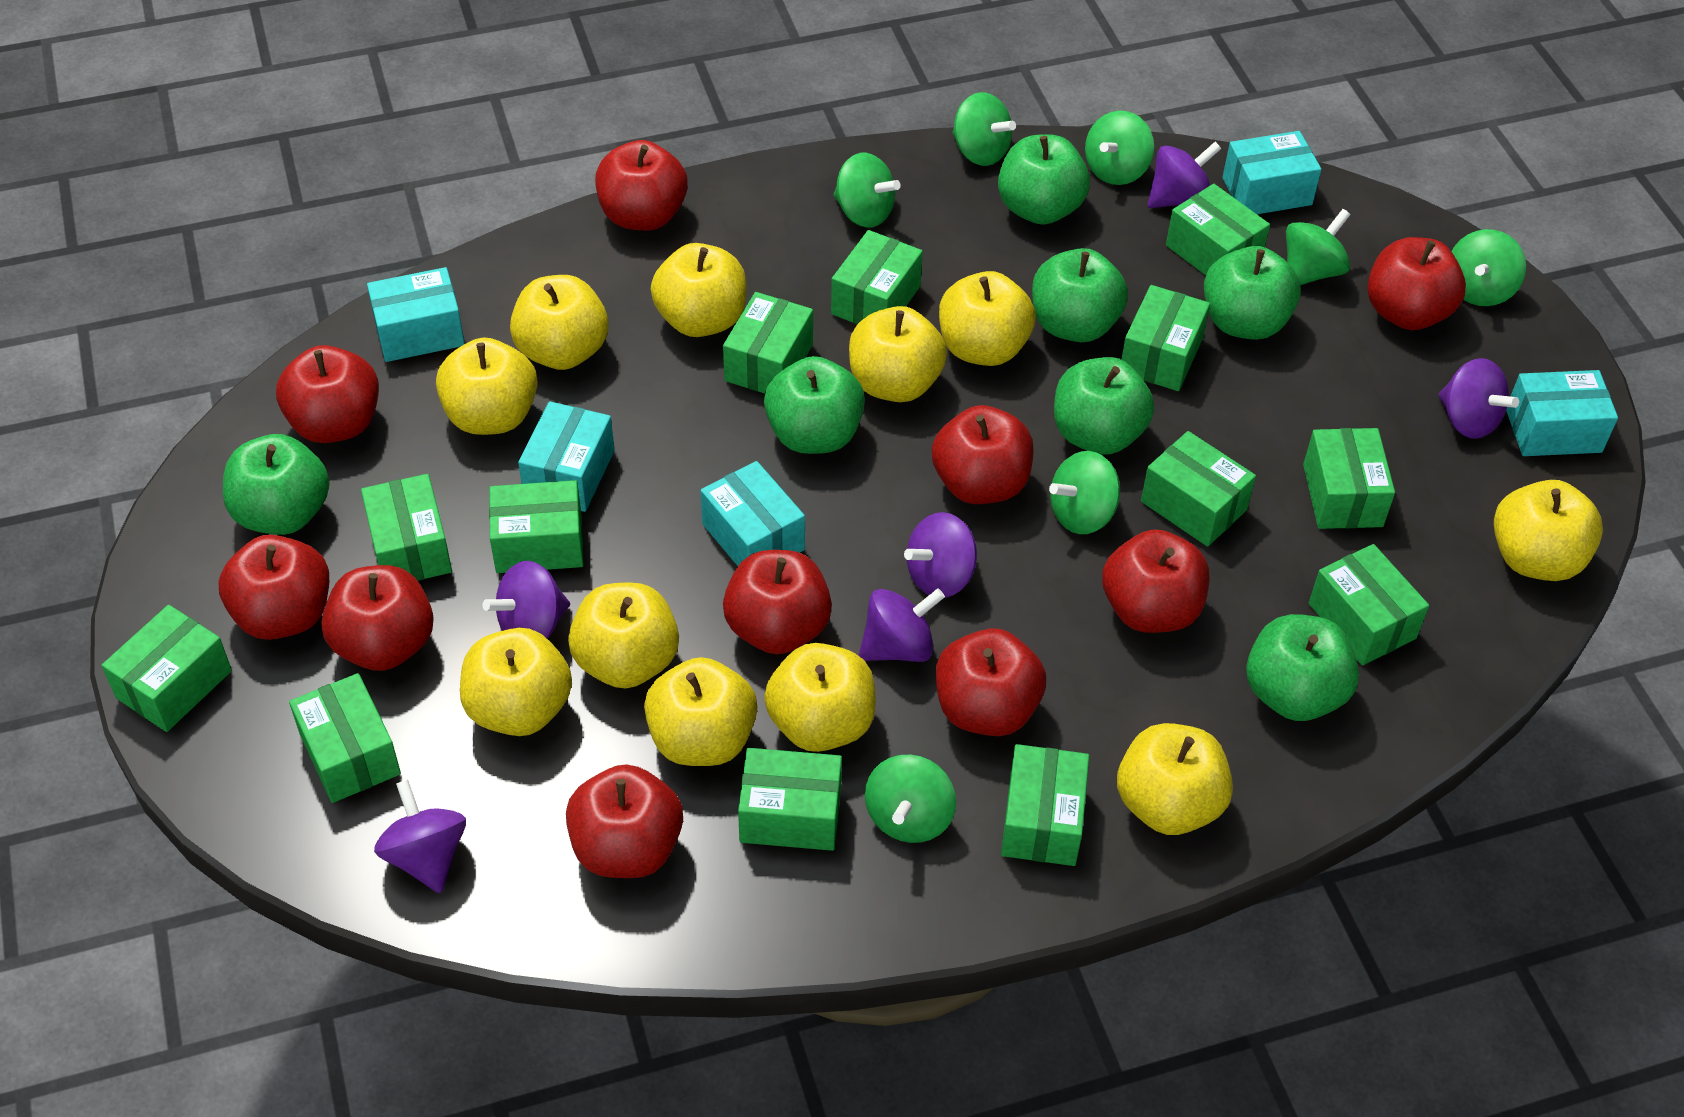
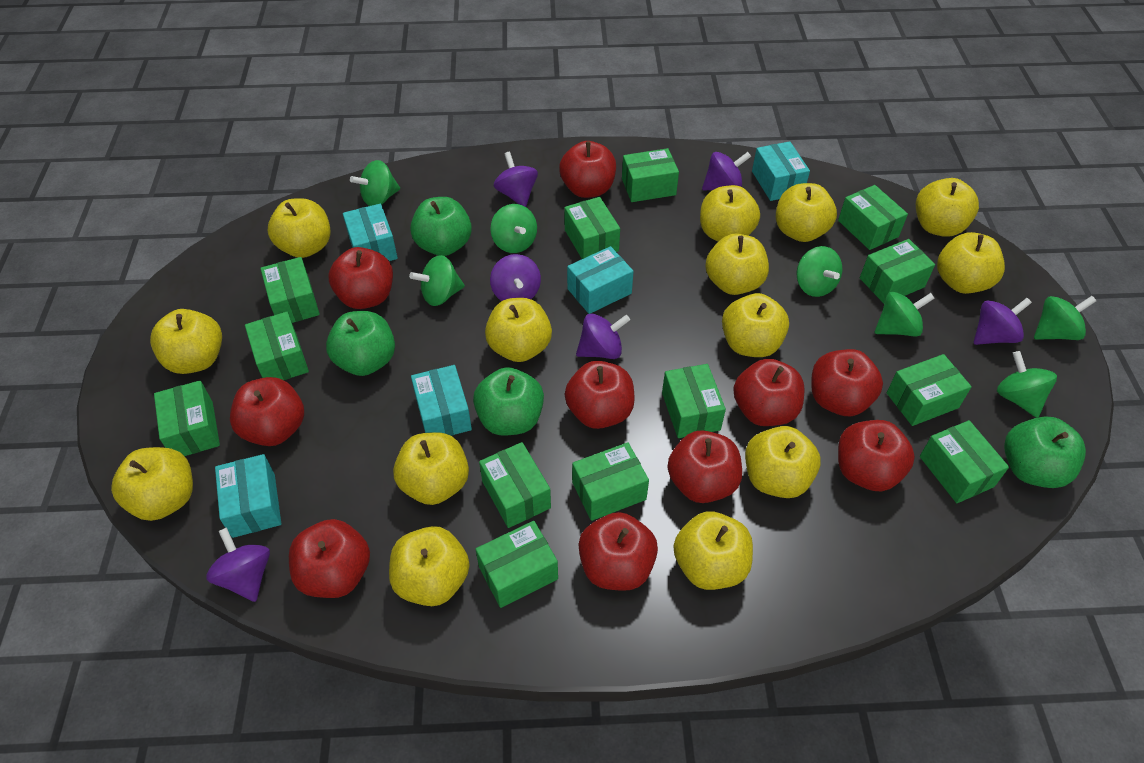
green apple: 7 -> 4
yellow apple: 11 -> 14

